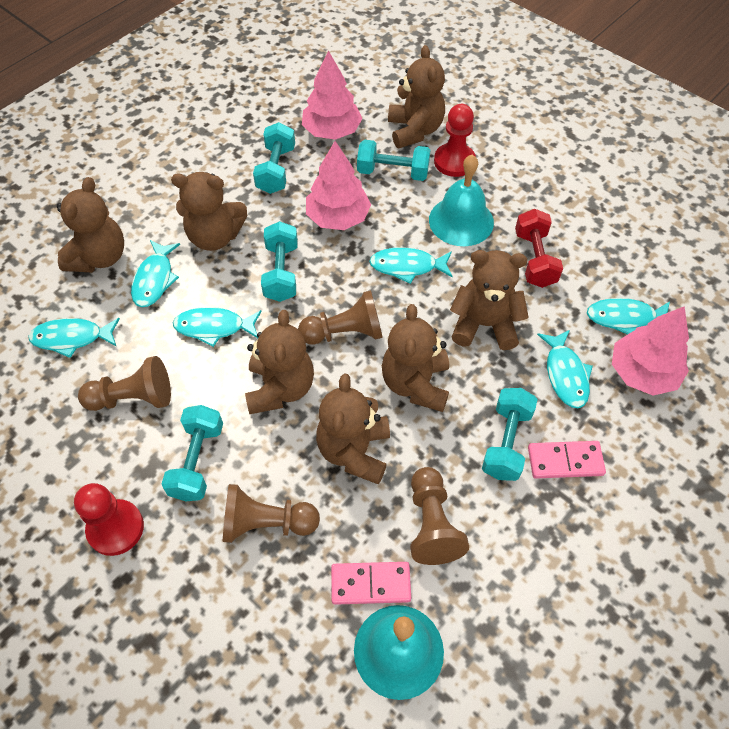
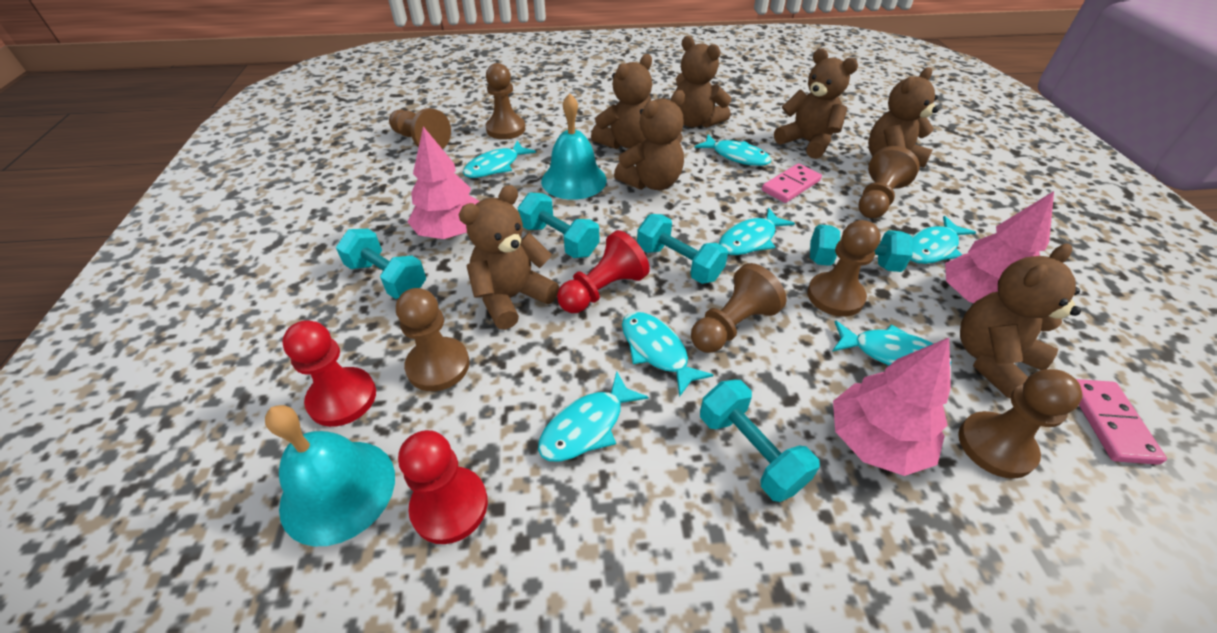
brown pawn: 4 -> 7
red dumbbell: 1 -> 0
red pawn: 2 -> 3
turquoise fish: 6 -> 7

